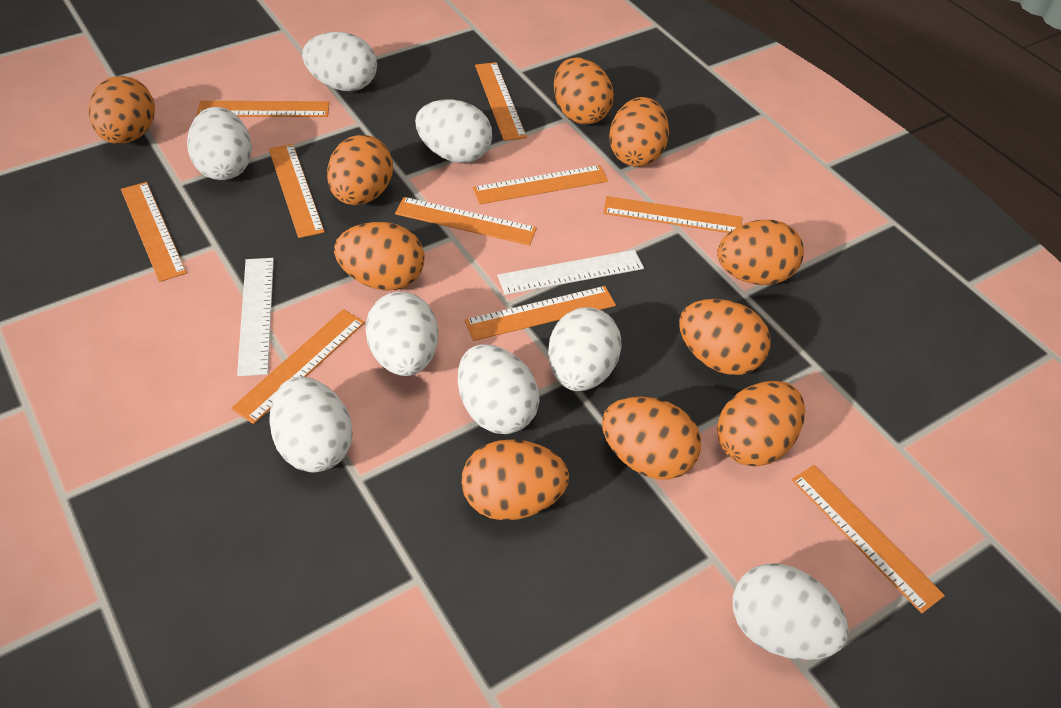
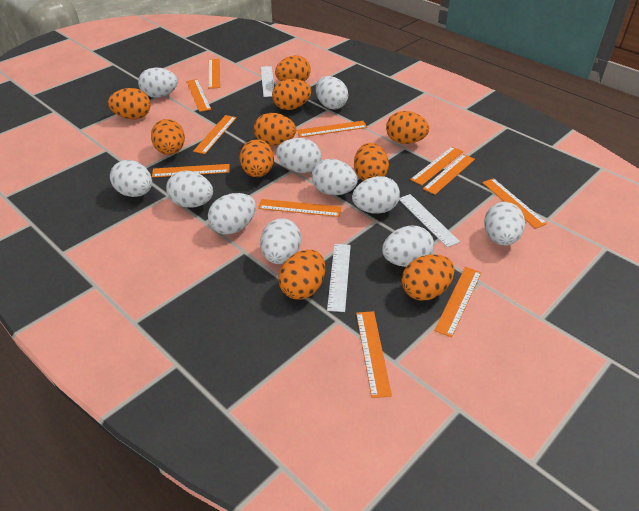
orange ruler: 10 -> 11
white egg: 8 -> 11
white ruler: 2 -> 3

